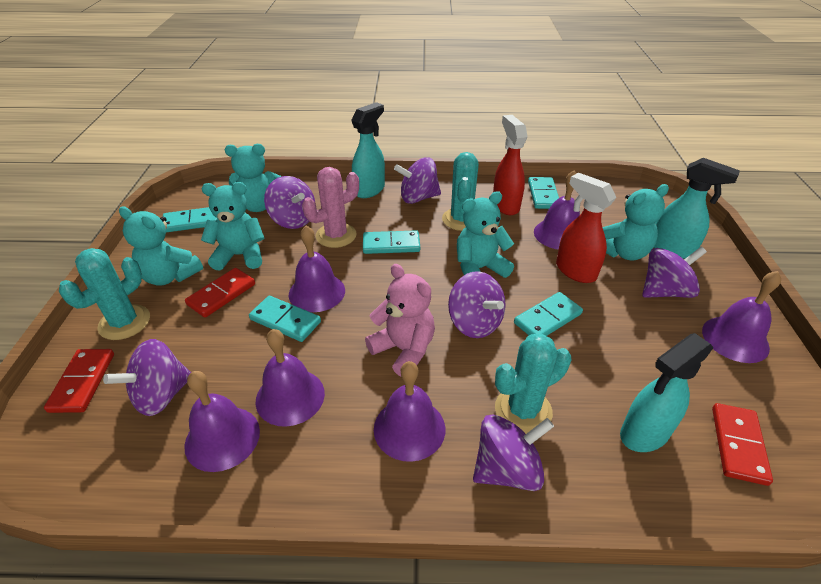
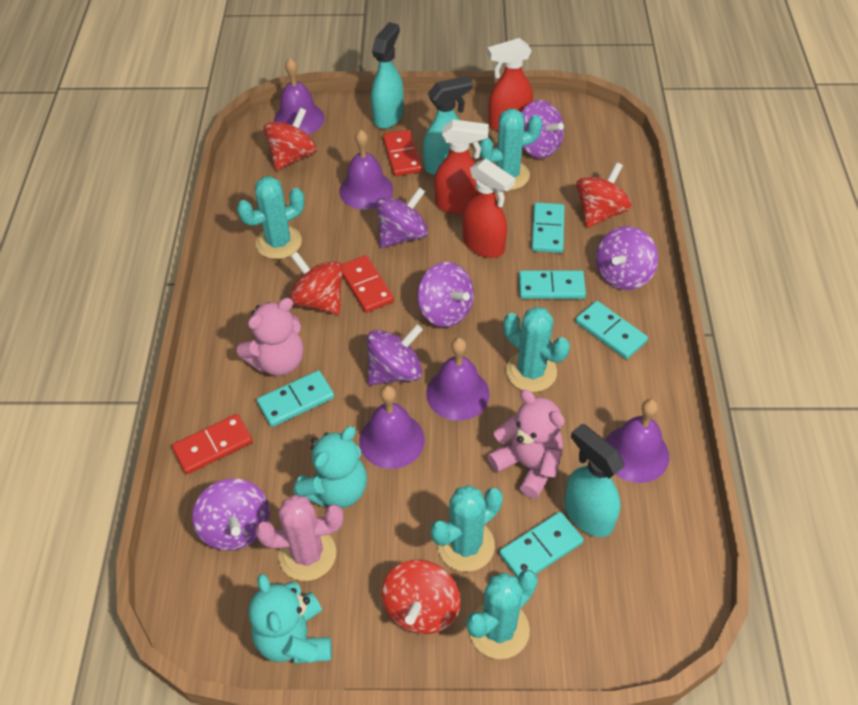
pink teddy bear: 1 -> 2
purple bell: 6 -> 5
red spinning top: 0 -> 4
red spray bottle: 2 -> 3
turquoise cactus: 3 -> 5
turquoise teddy bear: 5 -> 2

